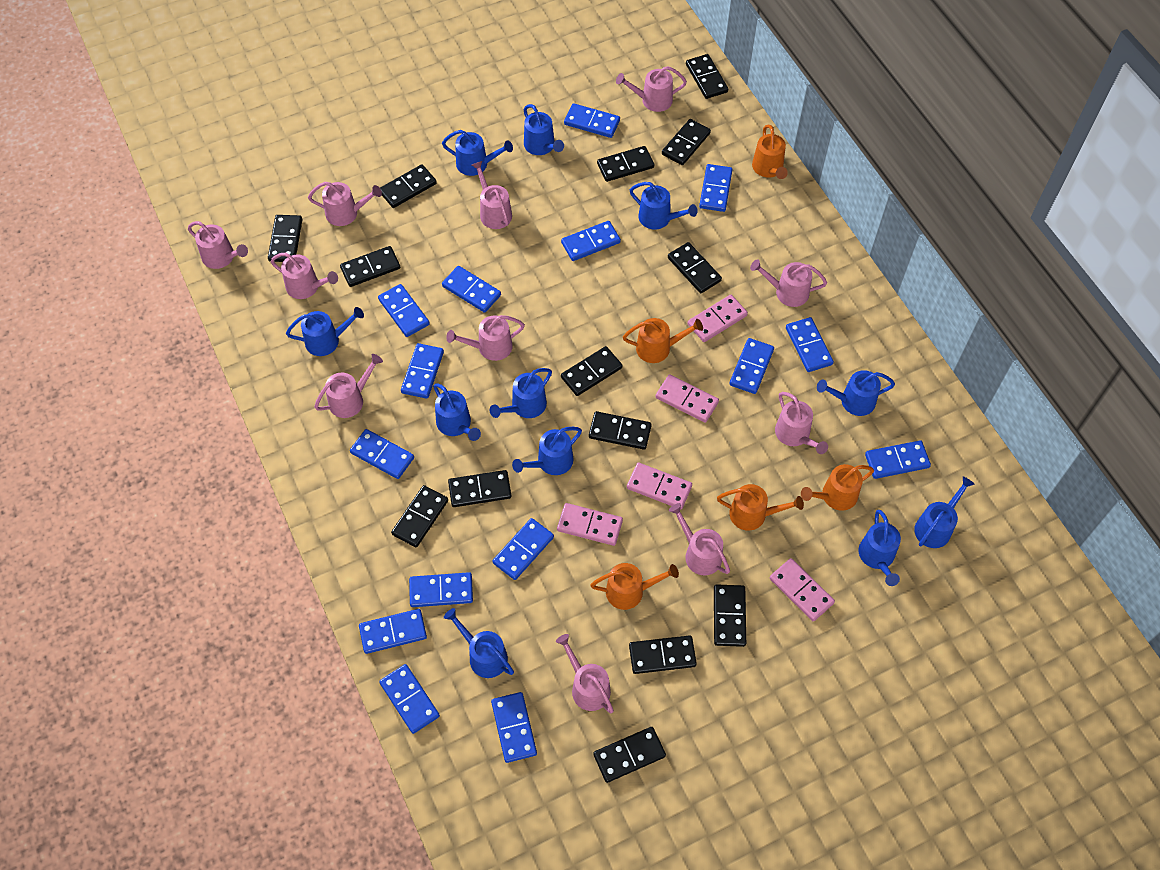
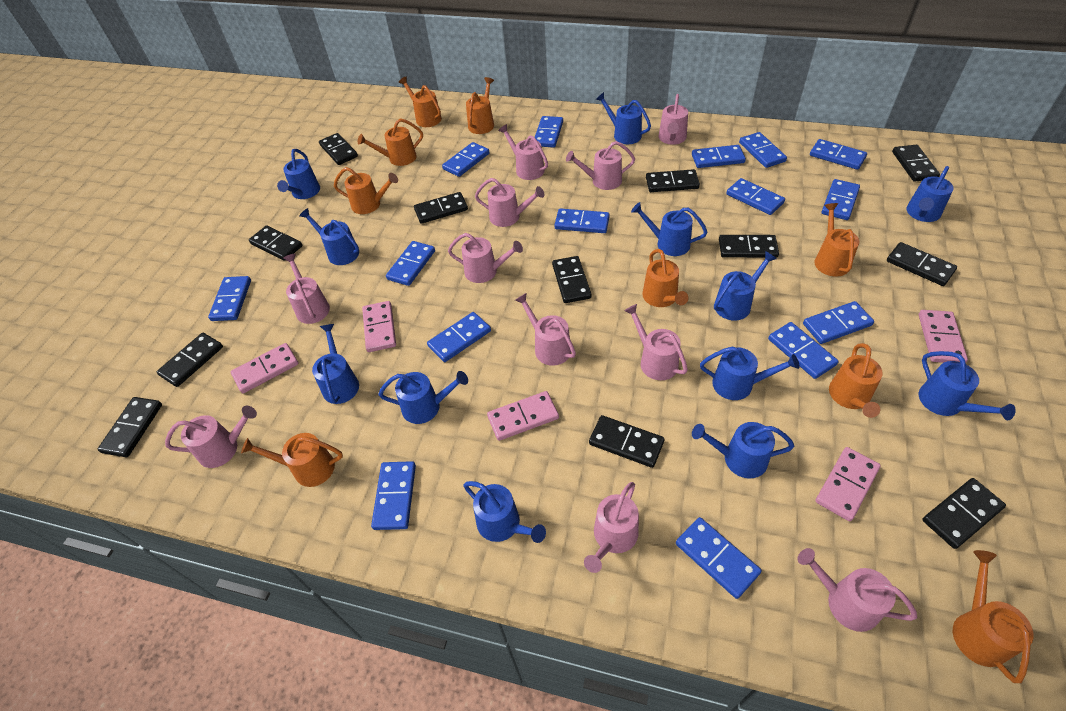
black domino: 14 -> 12
blue watering can: 11 -> 12
orange watering can: 5 -> 9

